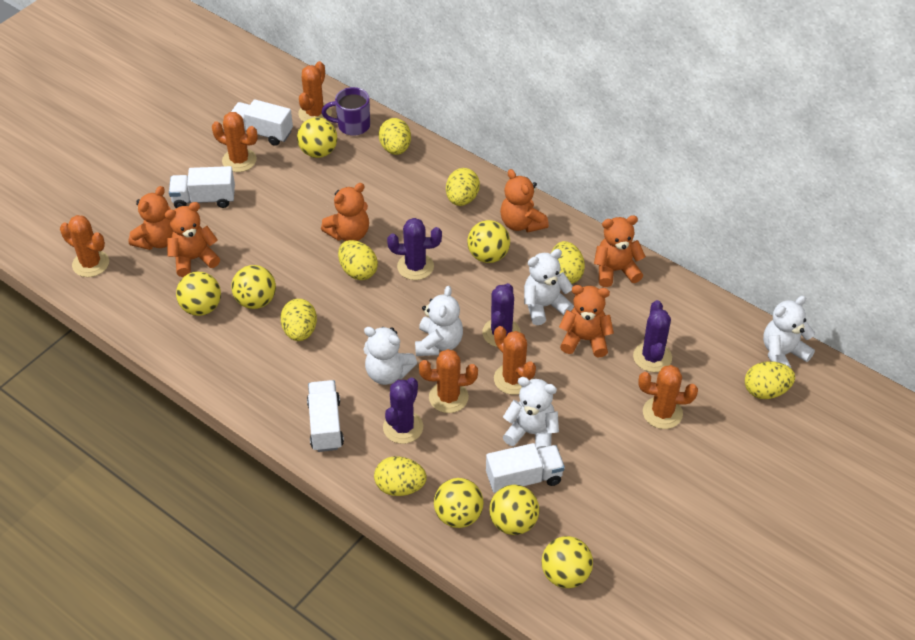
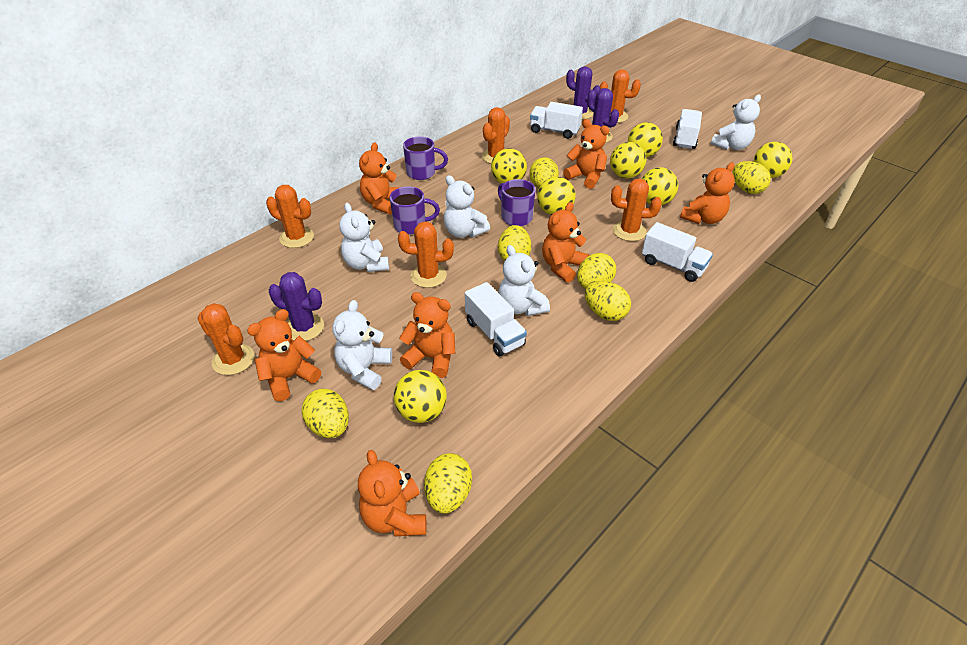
orange teddy bear: 6 -> 7
purple cactus: 4 -> 3
purple mug: 1 -> 3

